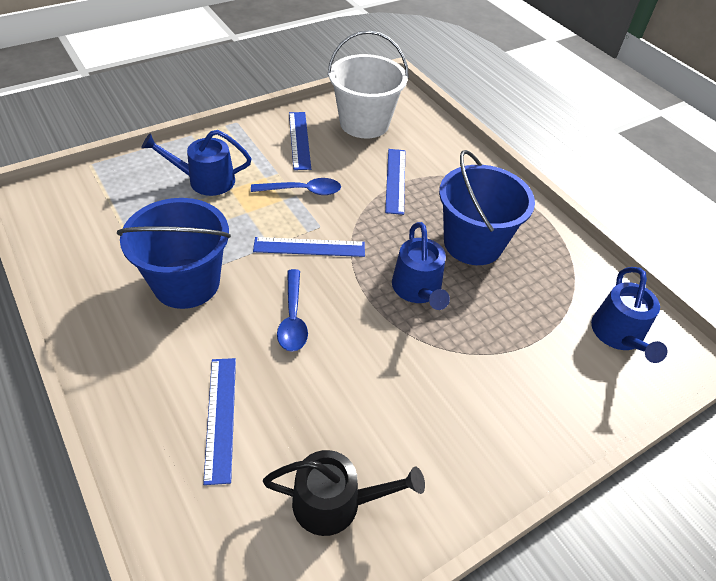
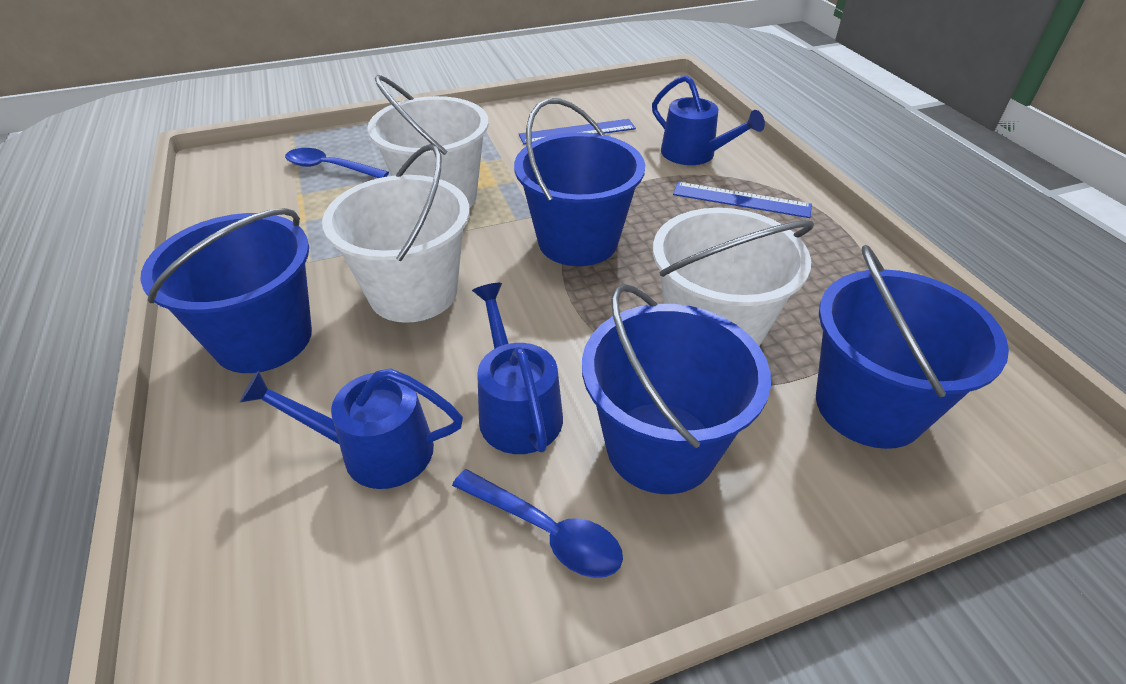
black watering can: 1 -> 0
blue bucket: 2 -> 4
blue ruler: 4 -> 2
white bucket: 1 -> 3

